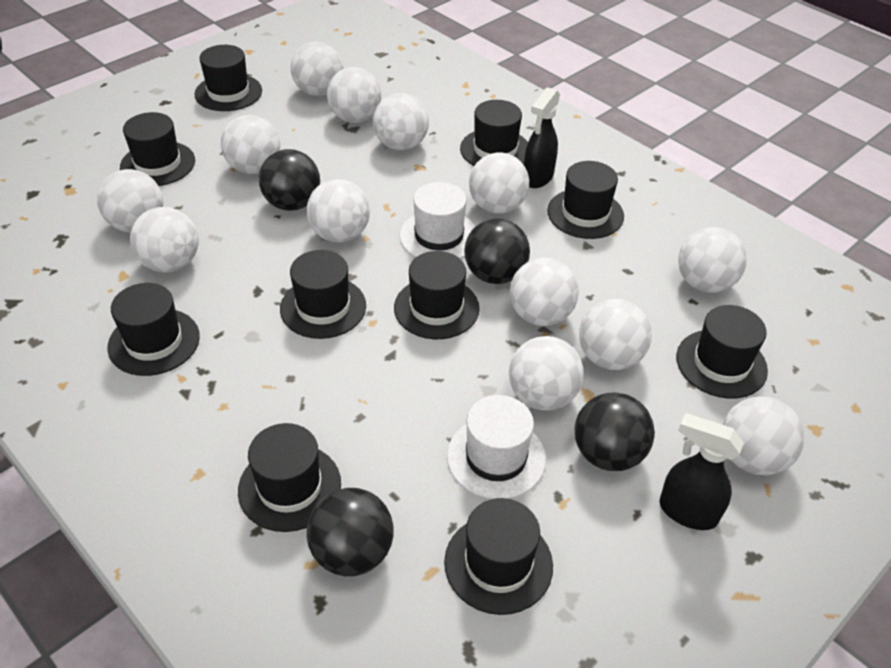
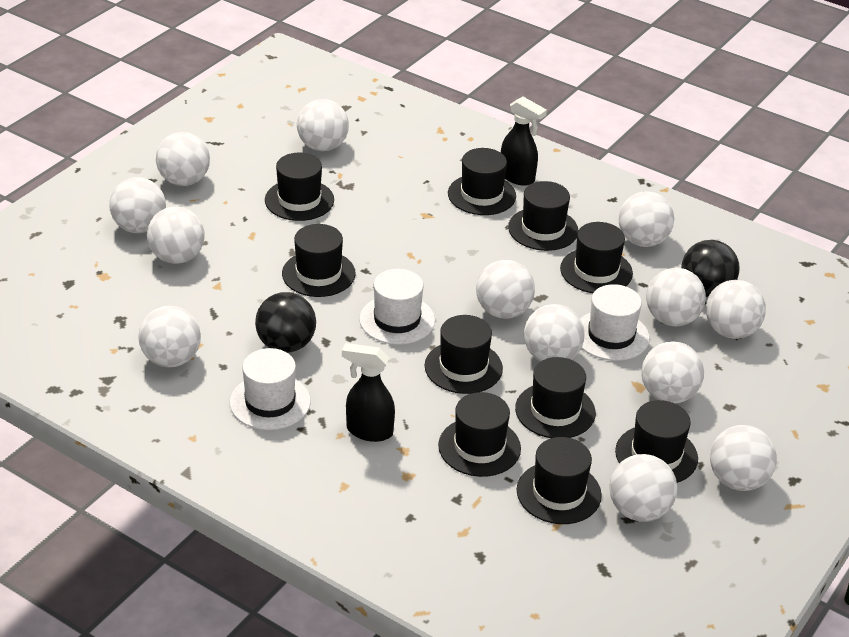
black ball: 4 -> 2
white hat: 2 -> 3

